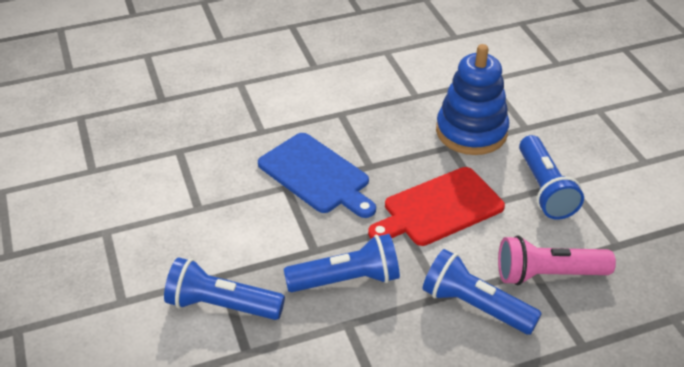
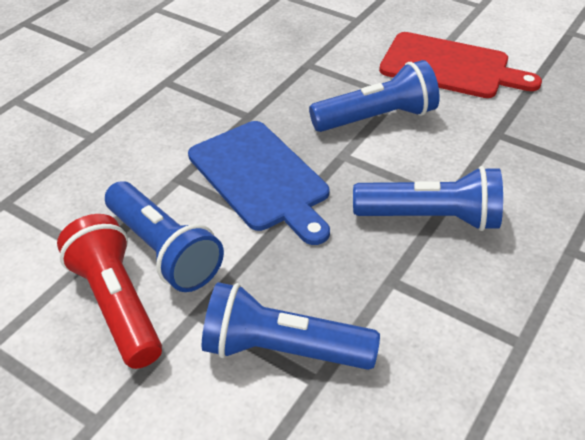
blue stacking toy: 1 -> 0
pink flashlight: 1 -> 0
red flashlight: 0 -> 1

